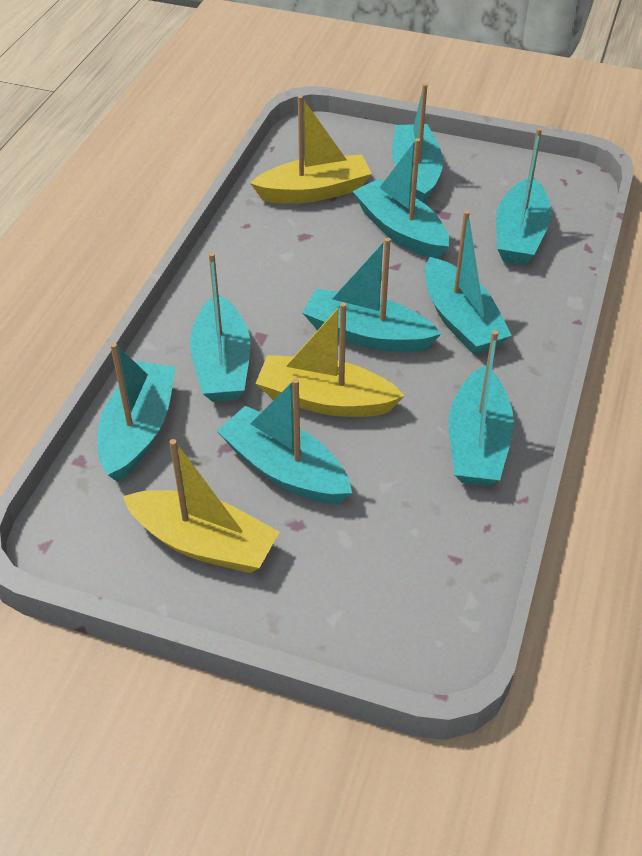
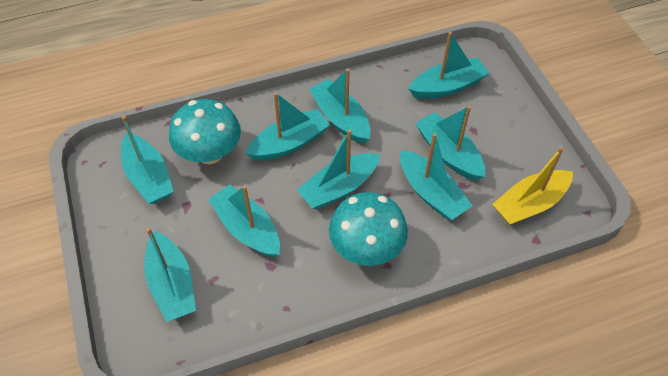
turquoise mushroom: 0 -> 2
yellow boat: 3 -> 1

